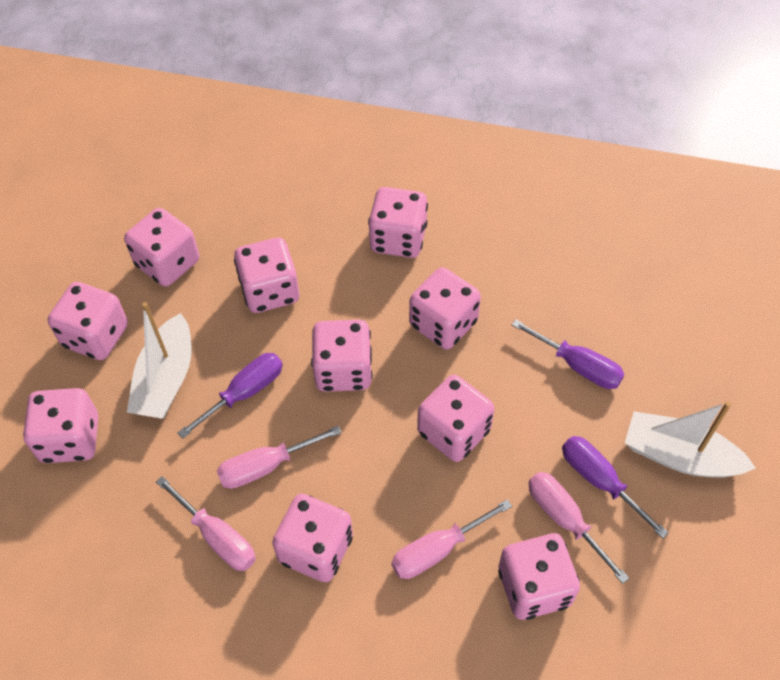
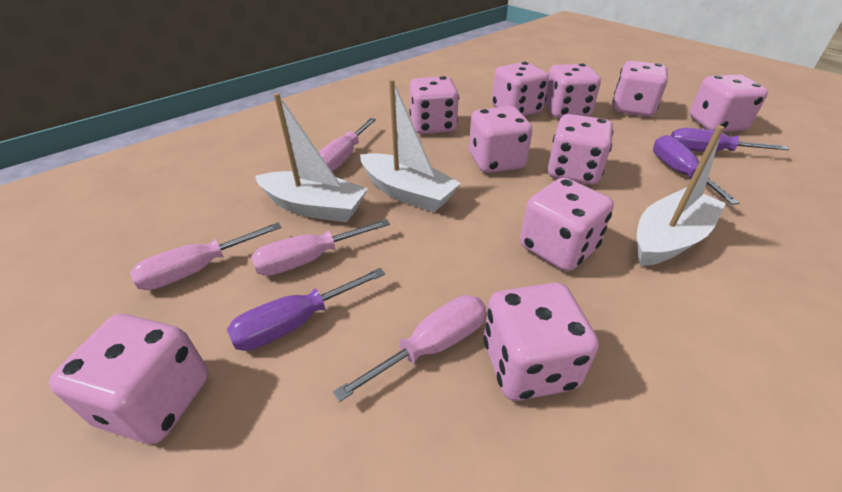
white boat: 2 -> 3

